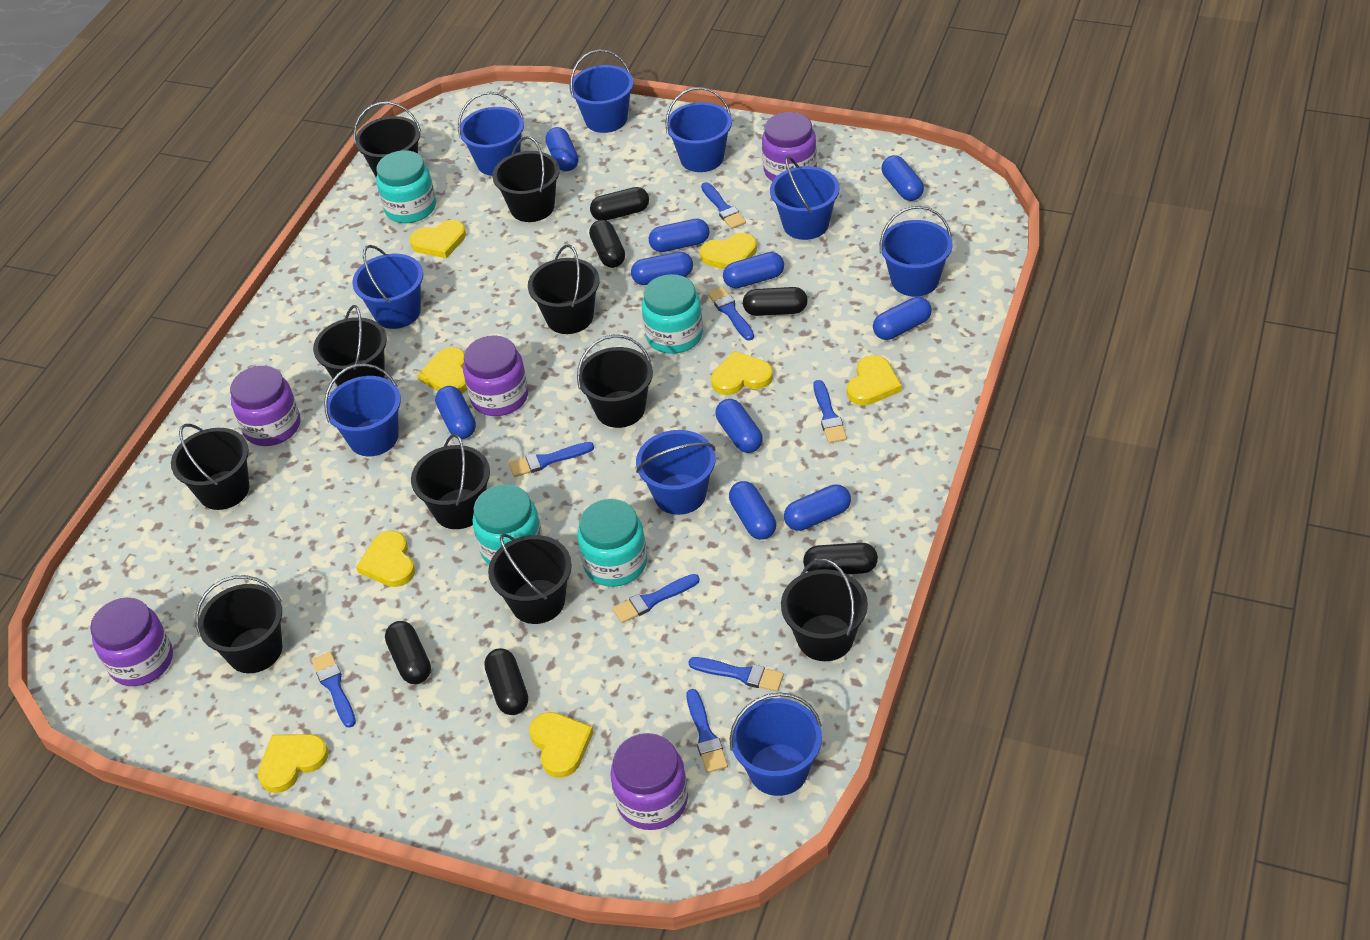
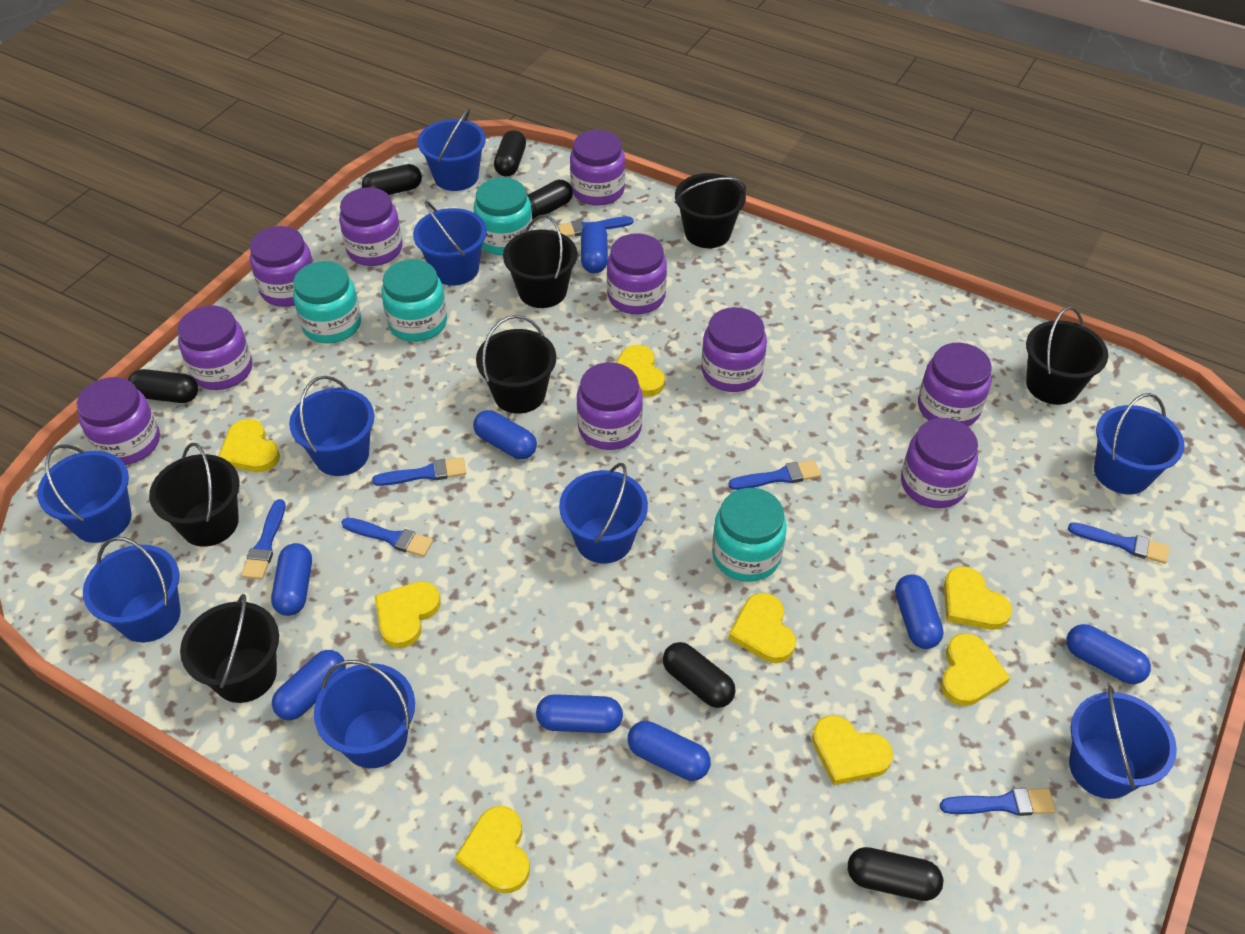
black bucket: 10 -> 6
blue brush: 8 -> 7
blue capsule: 10 -> 8
purple jar: 5 -> 10

